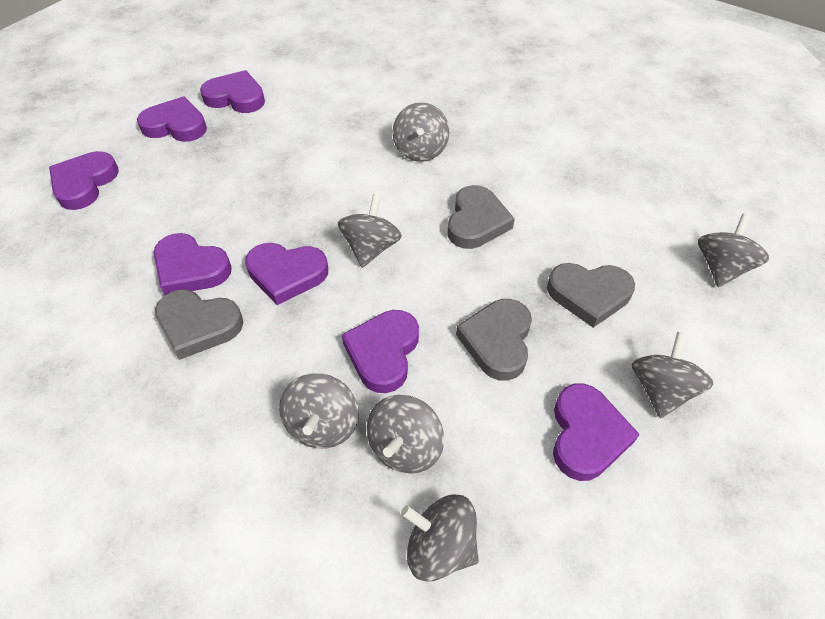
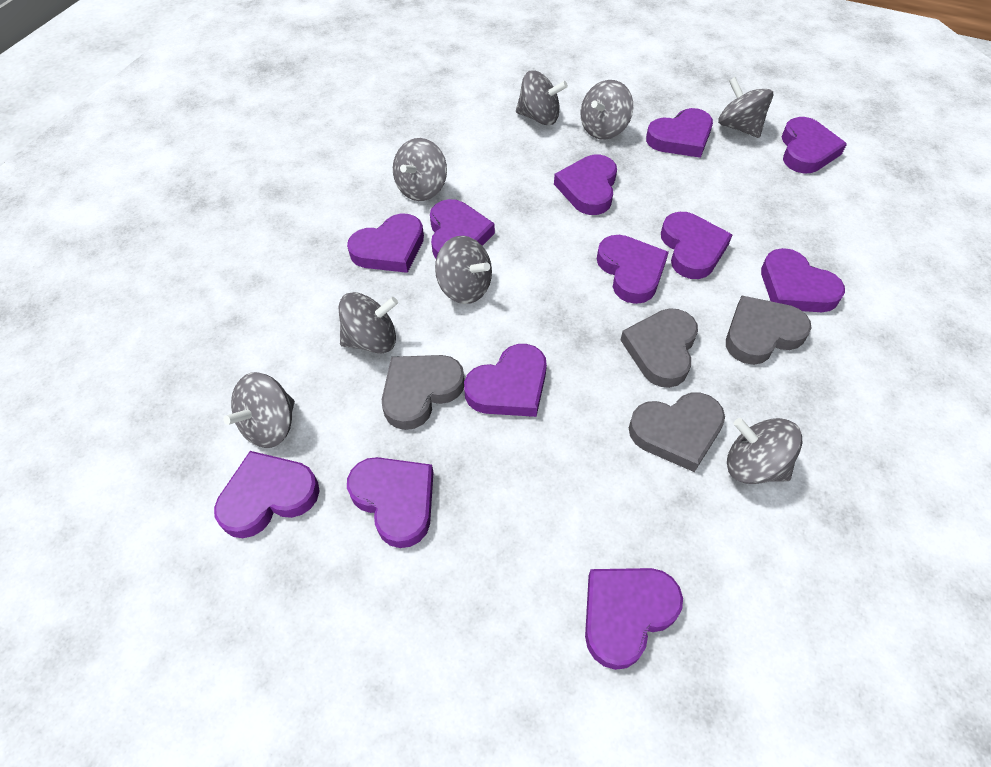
grey spinning top: 7 -> 8
purple heart: 7 -> 12

